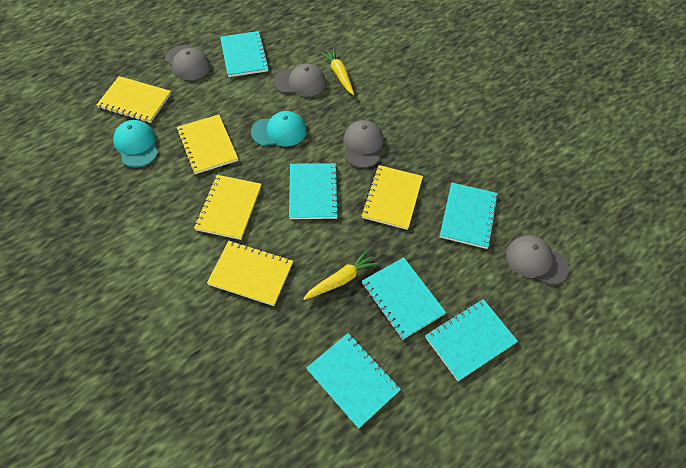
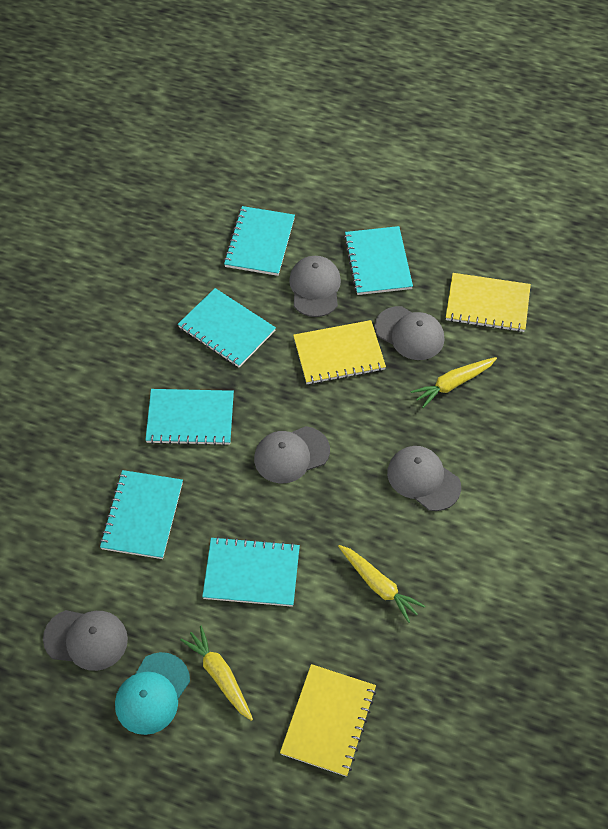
grey cap: 4 -> 5
turquoise cap: 2 -> 1
yellow carrot: 2 -> 3
yellow notebook: 5 -> 3

